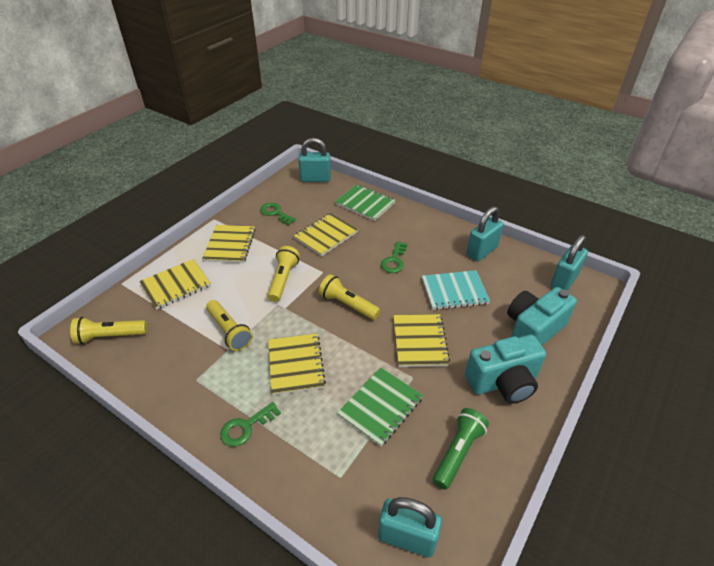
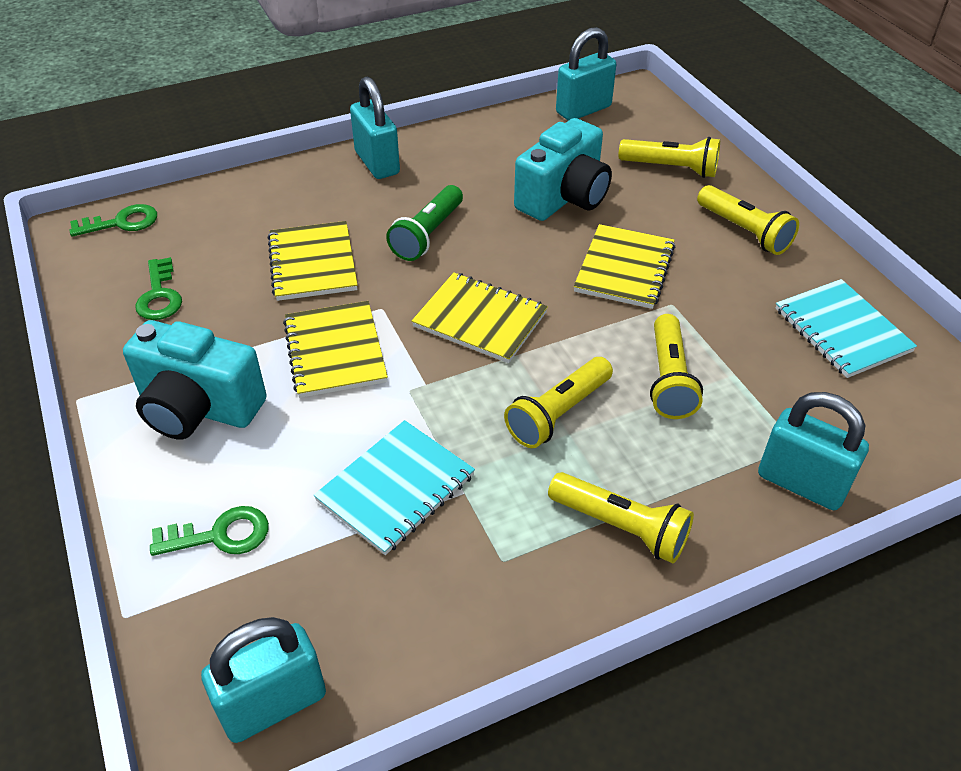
green notebook: 2 -> 0
turquoise notebook: 1 -> 2
yellow flashlight: 4 -> 5
yellow notebook: 5 -> 4

